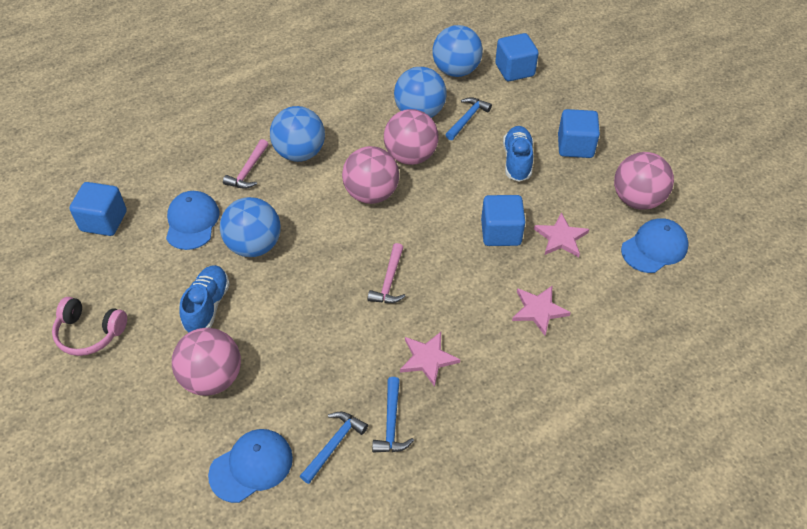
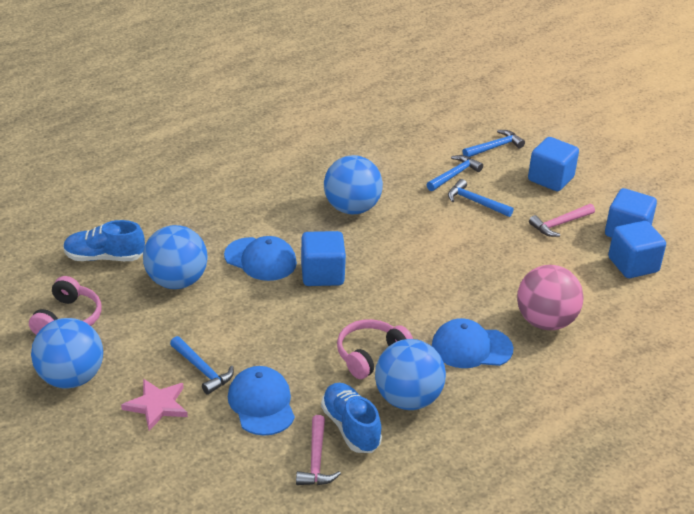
blue hammer: 3 -> 4
pink ball: 4 -> 1
pink headphones: 1 -> 2
pink star: 3 -> 1

